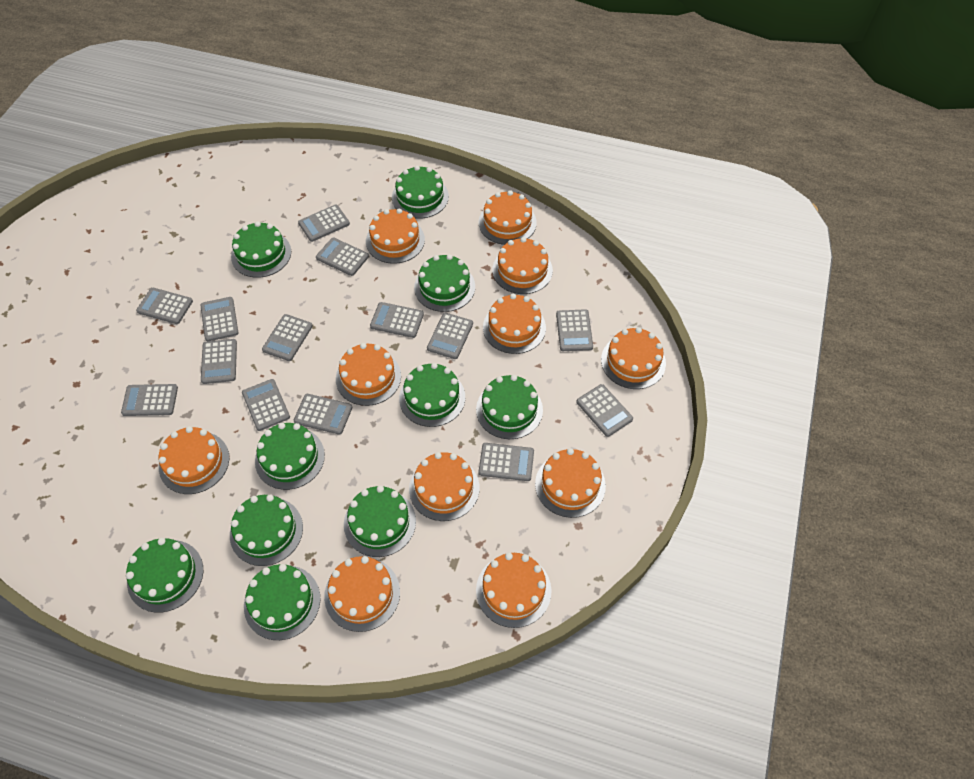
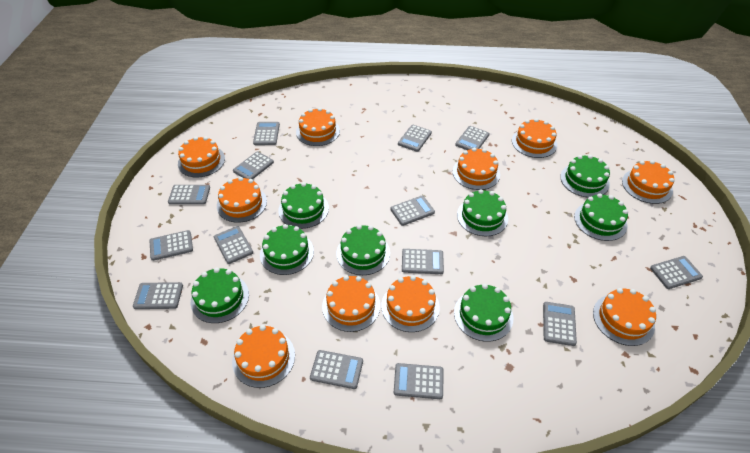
green cake: 10 -> 8
orange cake: 11 -> 10

